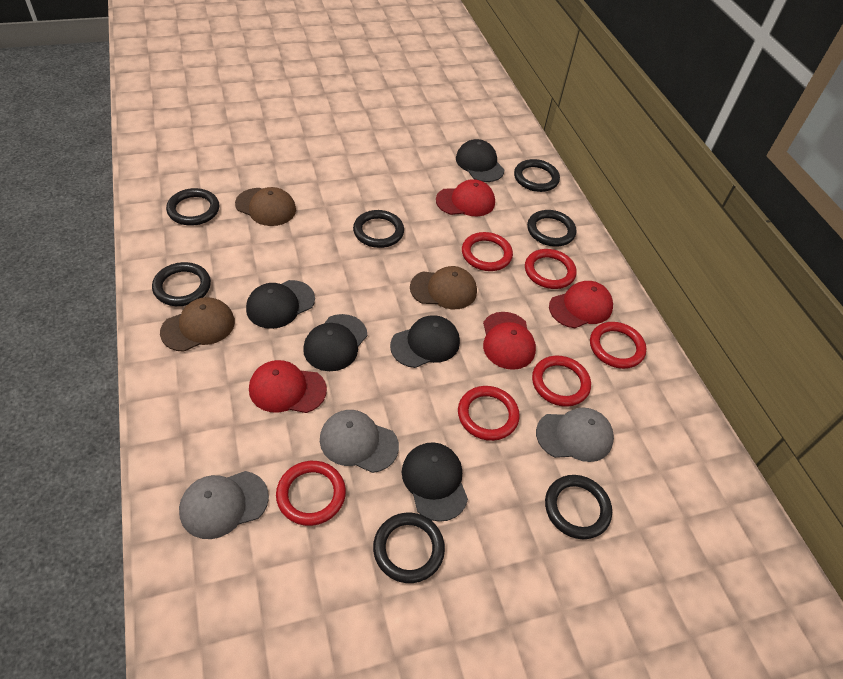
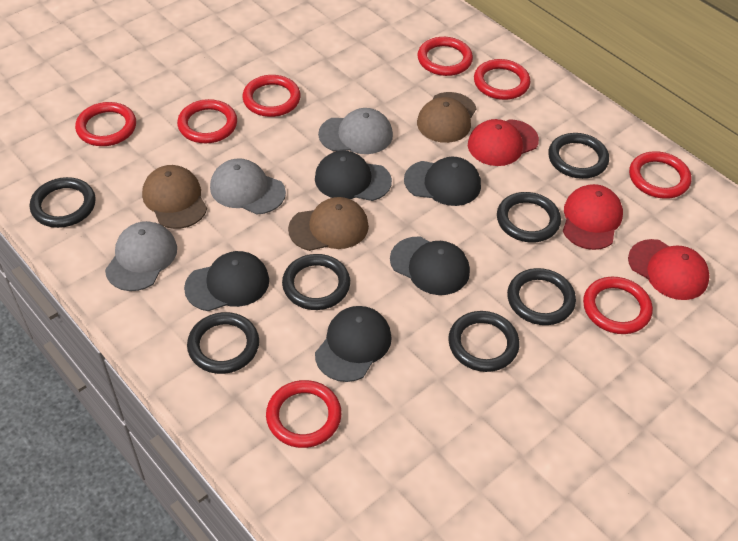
red cap: 4 -> 3
red ring: 6 -> 8

